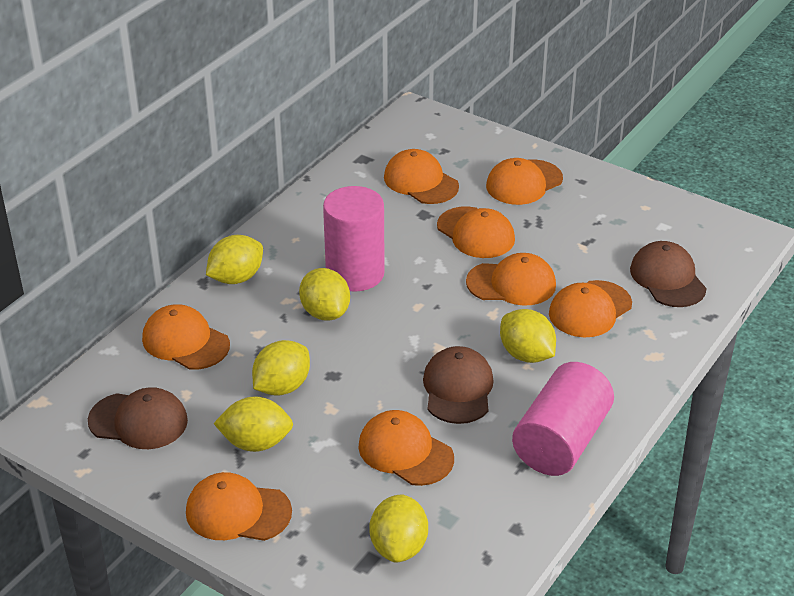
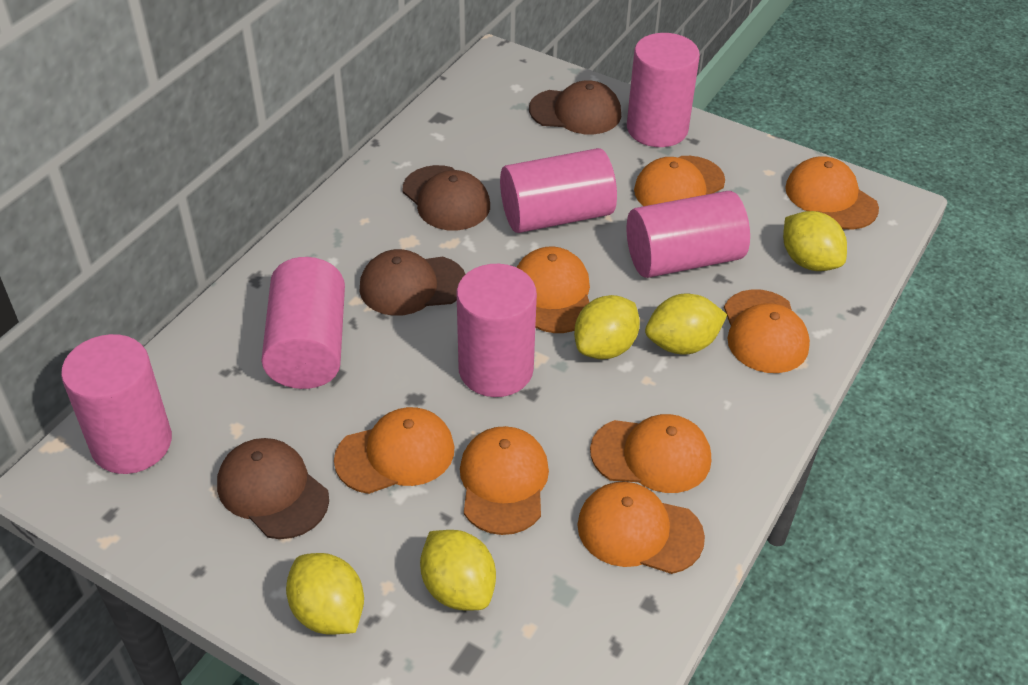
brown cap: 3 -> 4
pink cylinder: 2 -> 6
yellow lemon: 6 -> 5

